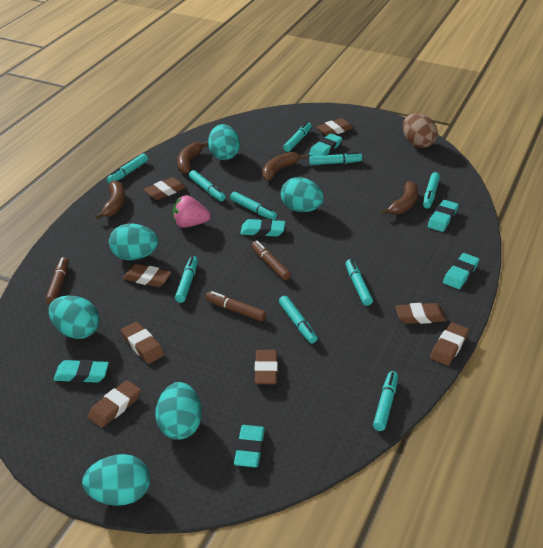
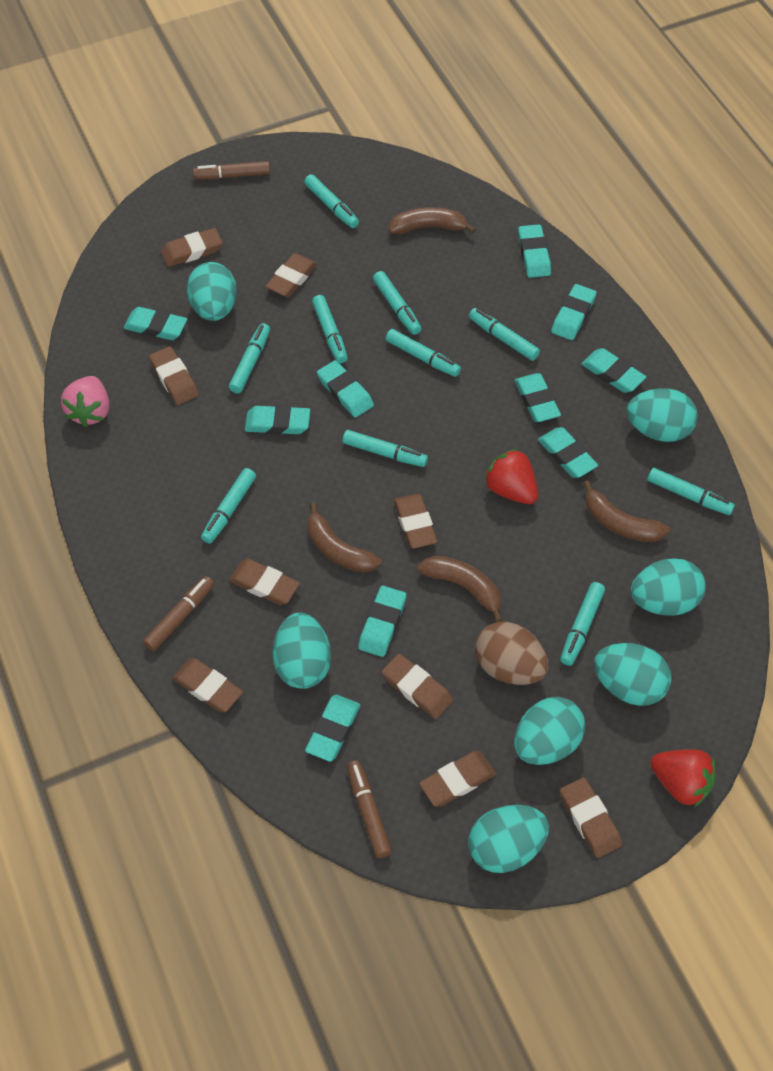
brown eraser: 8 -> 9
red strawberry: 0 -> 2
turquoise egg: 6 -> 7
turquoise eraser: 6 -> 10

